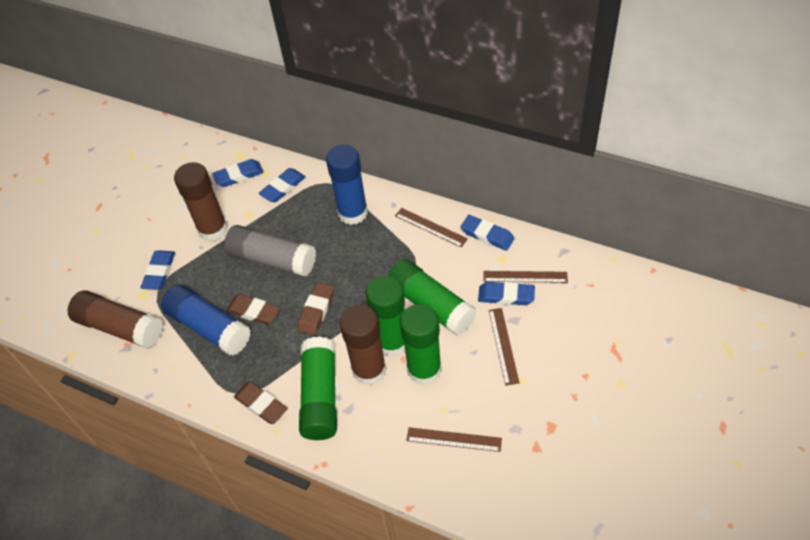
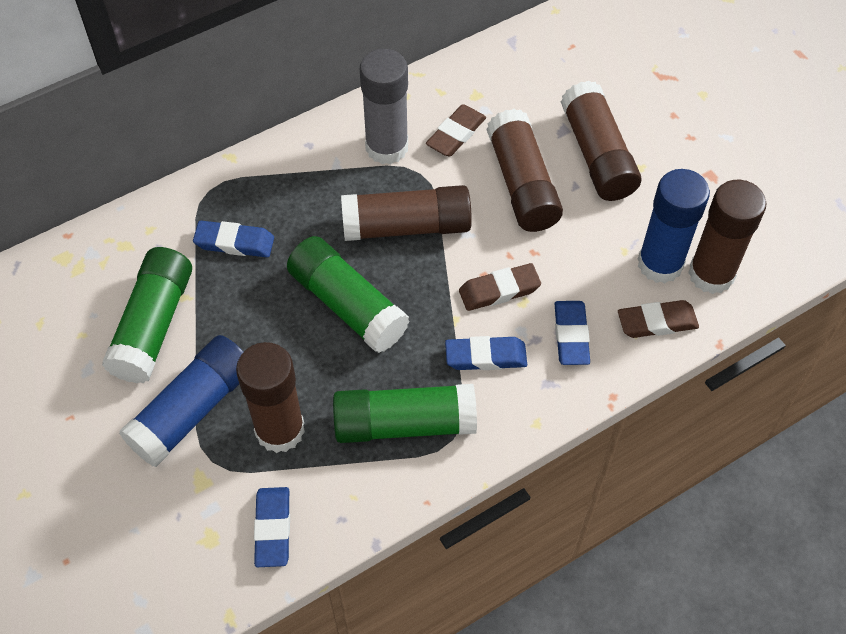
blue eraser: 5 -> 4
brown glue stick: 3 -> 5
brown ruler: 4 -> 0
green glue stick: 4 -> 3

